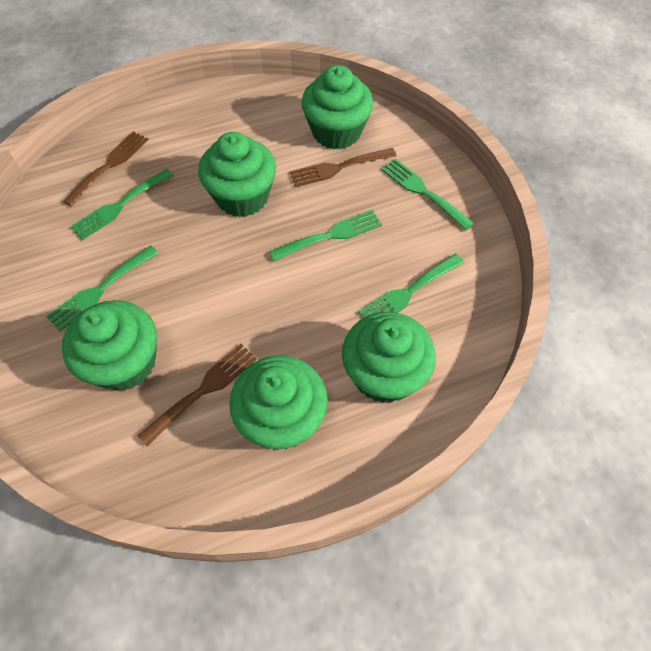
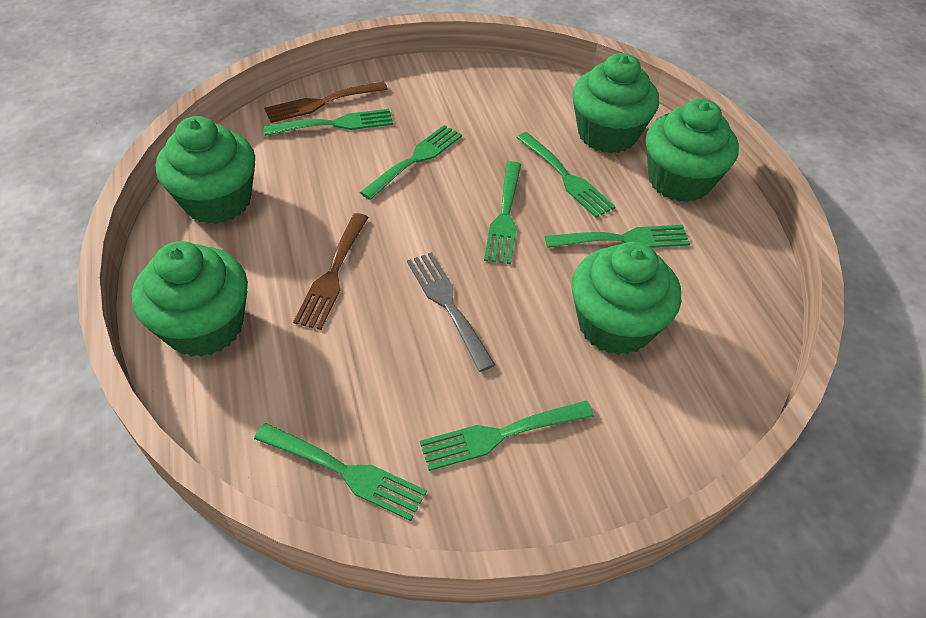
brown fork: 3 -> 2
green fork: 5 -> 7
grey fork: 0 -> 1

